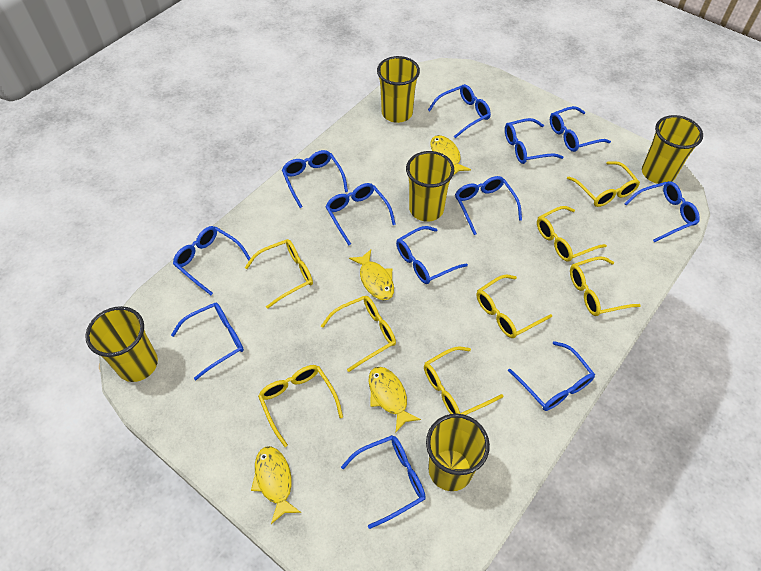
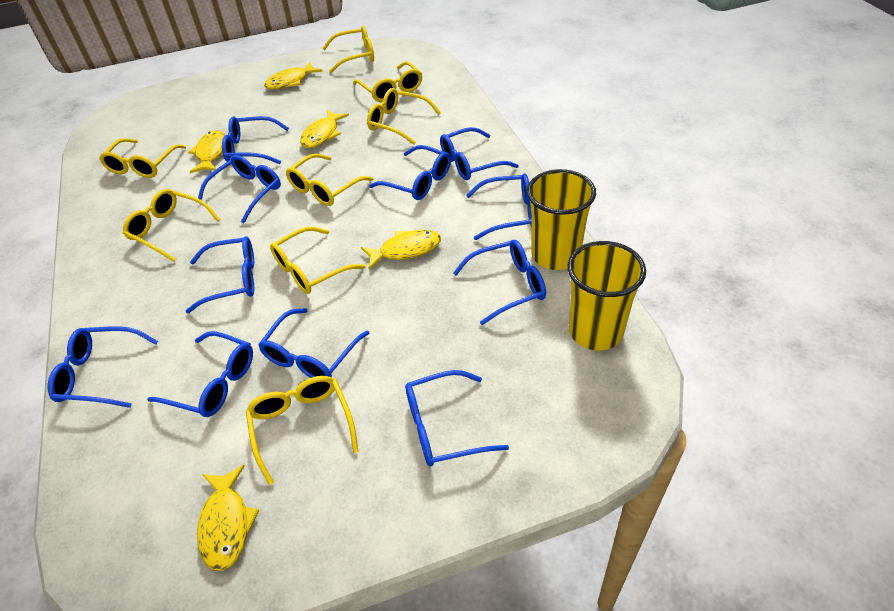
blue glasses: 12 -> 11
yellow cup: 5 -> 2
yellow fish: 4 -> 5

